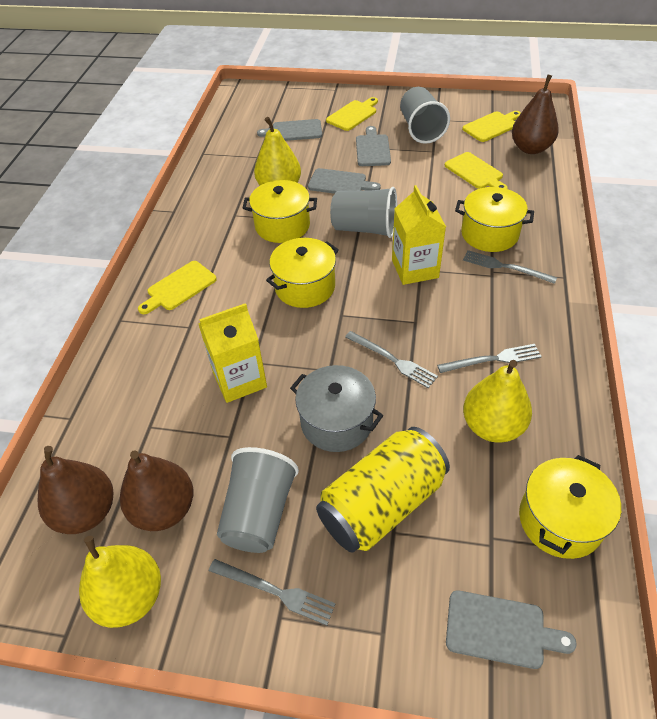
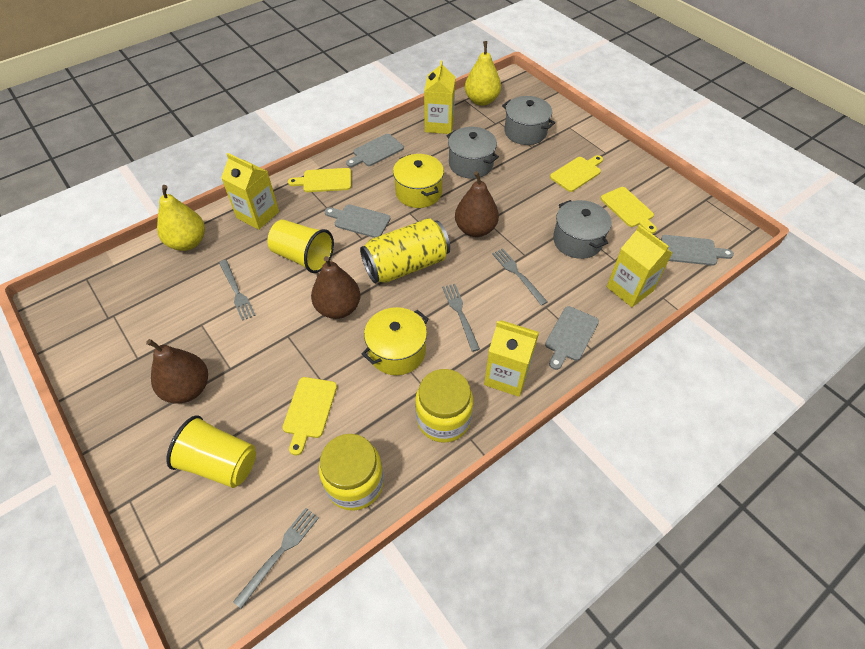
grey cup: 3 -> 0
grey pot: 1 -> 3
yellow carton: 2 -> 4
yellow cup: 0 -> 2
yellow jar: 0 -> 2
yellow pear: 3 -> 2
yellow pot: 4 -> 2

